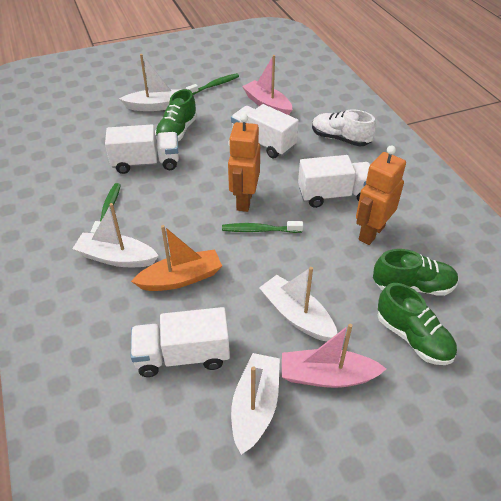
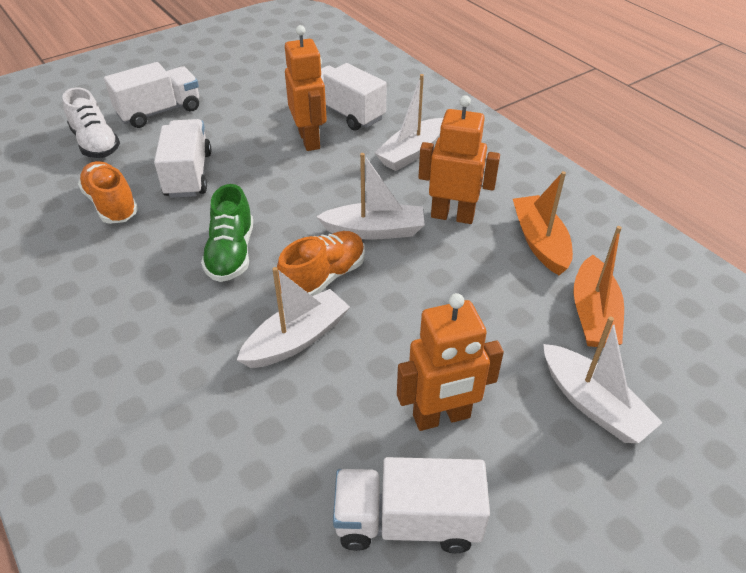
green shoe: 3 -> 1
green toothbrush: 3 -> 0
orange boat: 1 -> 2
orange robot: 2 -> 3
orange shoe: 0 -> 2
pink boat: 2 -> 0

